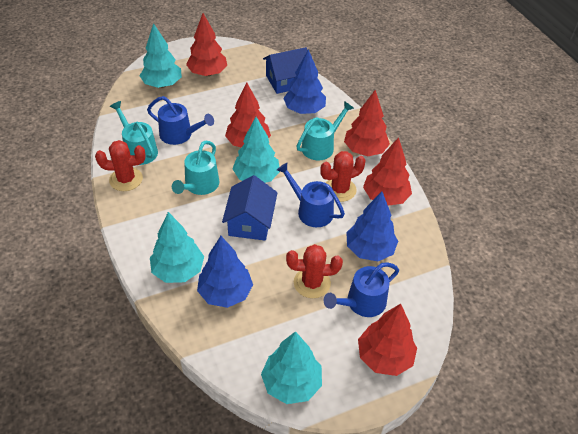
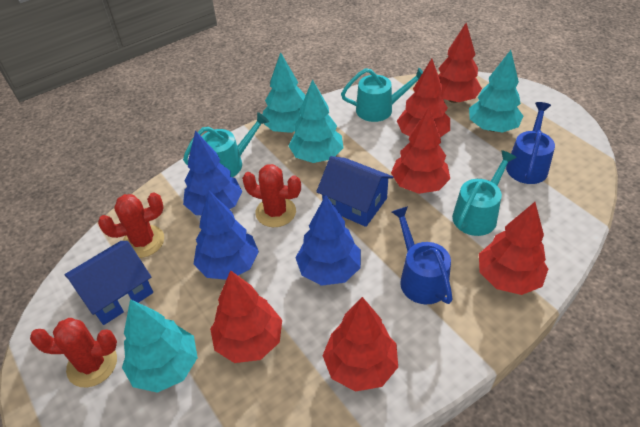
blue watering can: 3 -> 2
red tree: 5 -> 6

